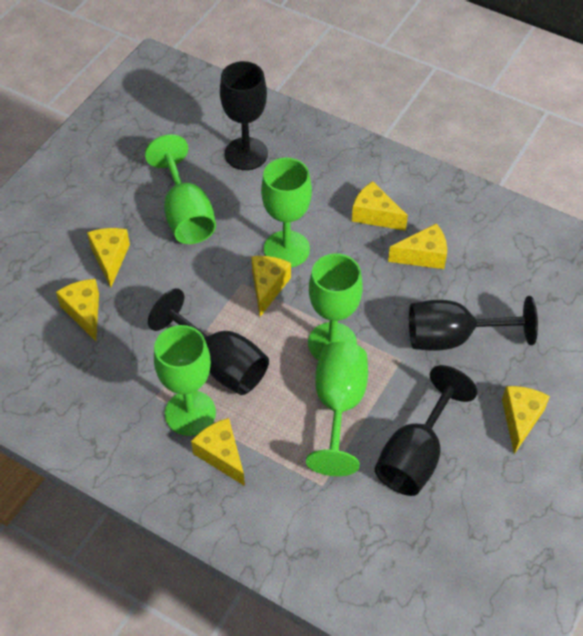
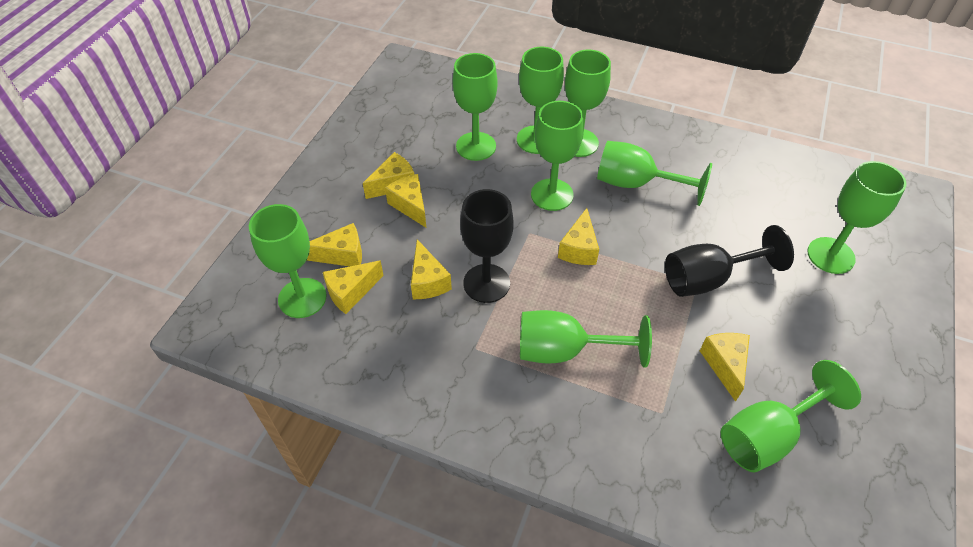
black goblet: 4 -> 2
green goblet: 5 -> 9

